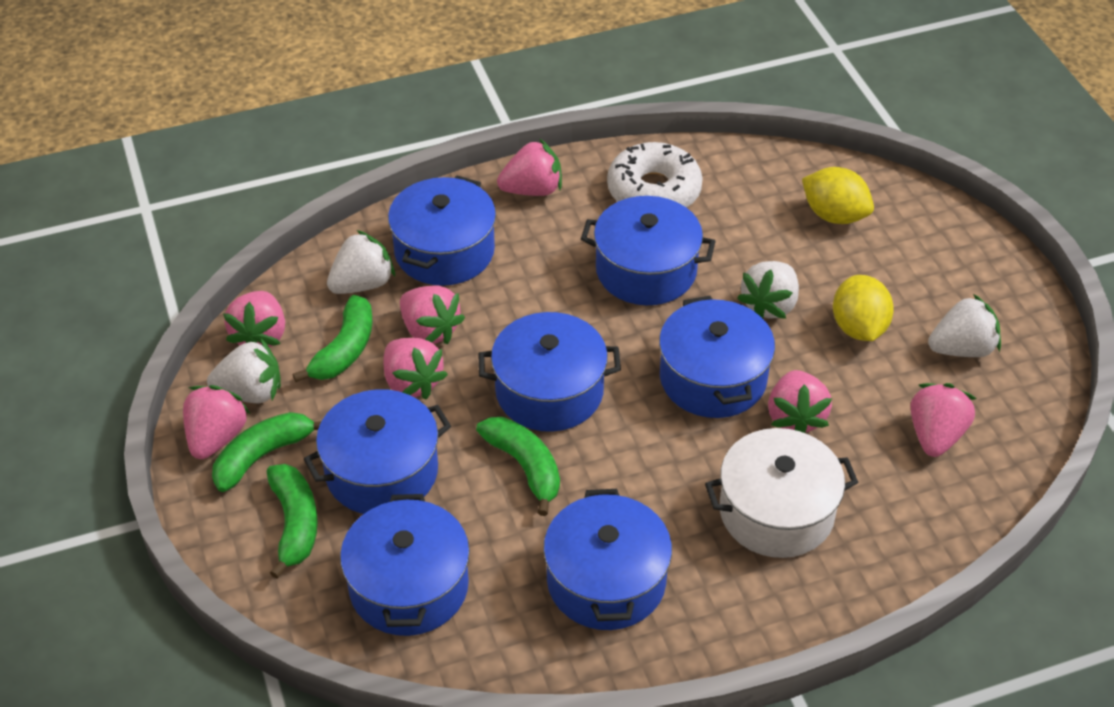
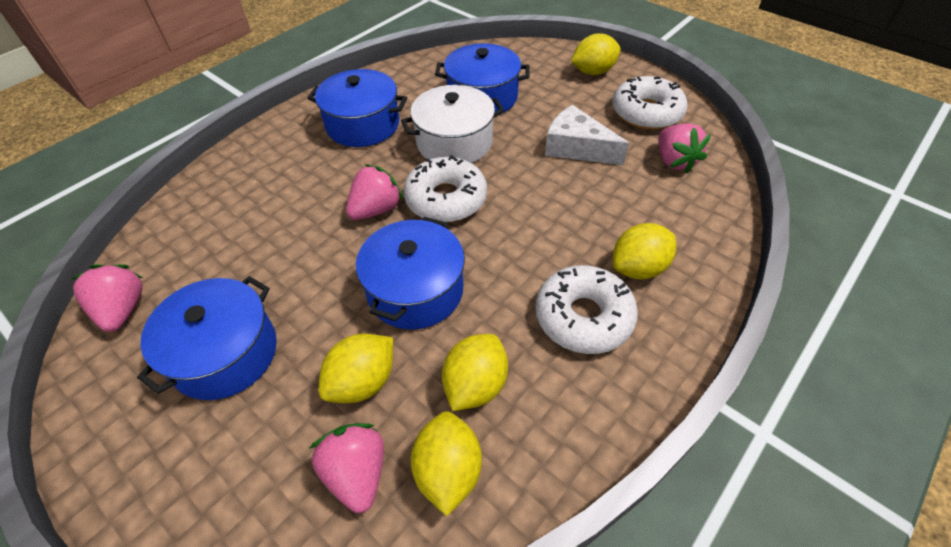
blue pot: 7 -> 4
green banana: 4 -> 0
pink strawberry: 7 -> 4
white cheese: 0 -> 1
white donut: 1 -> 3
white strawberry: 4 -> 0
yellow lemon: 2 -> 5

